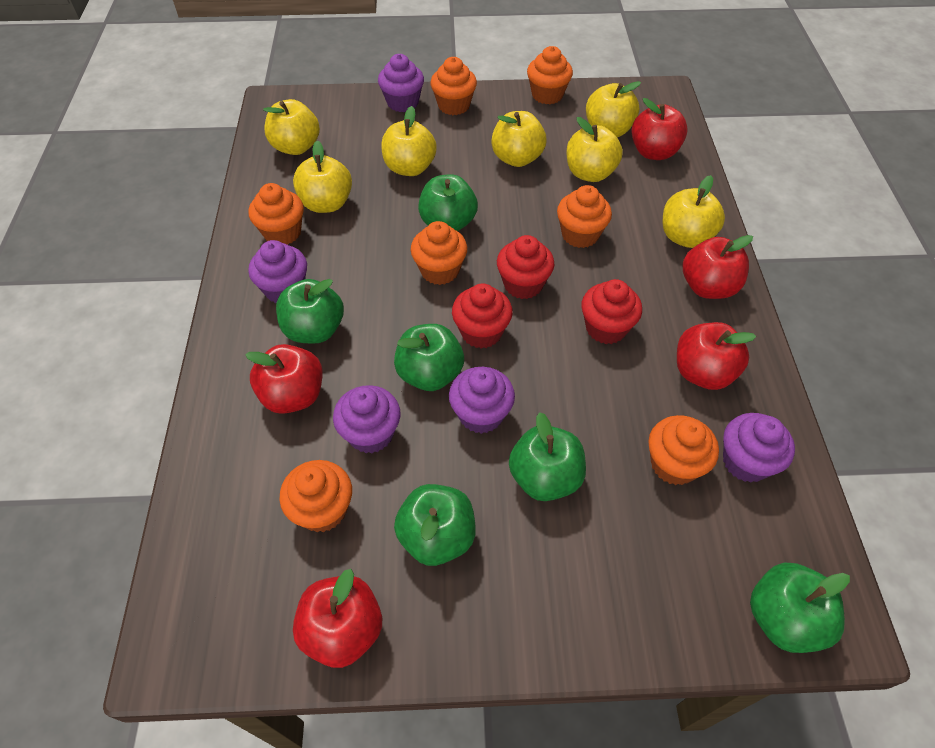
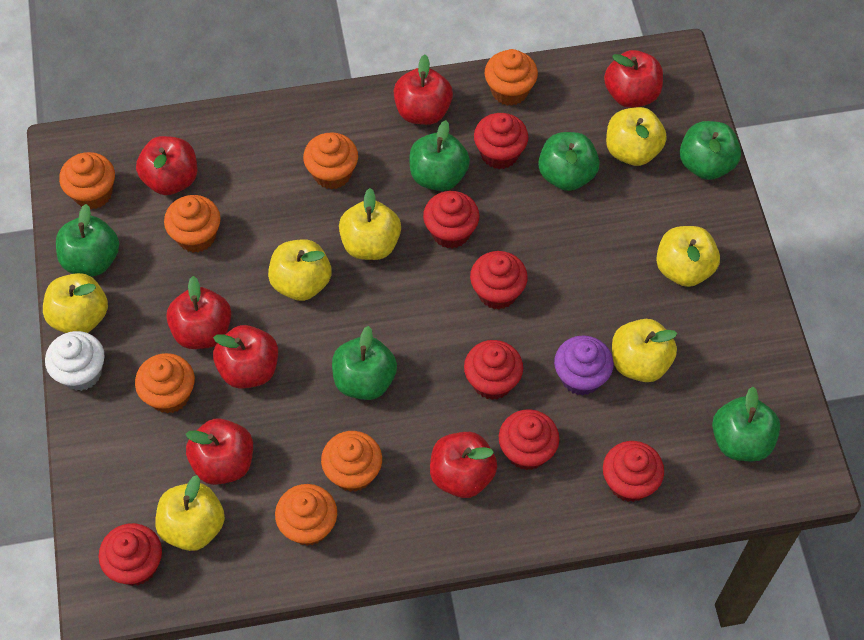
purple cupcake: 5 -> 1
red apple: 5 -> 7
red cupcake: 3 -> 7
white cupcake: 0 -> 1

